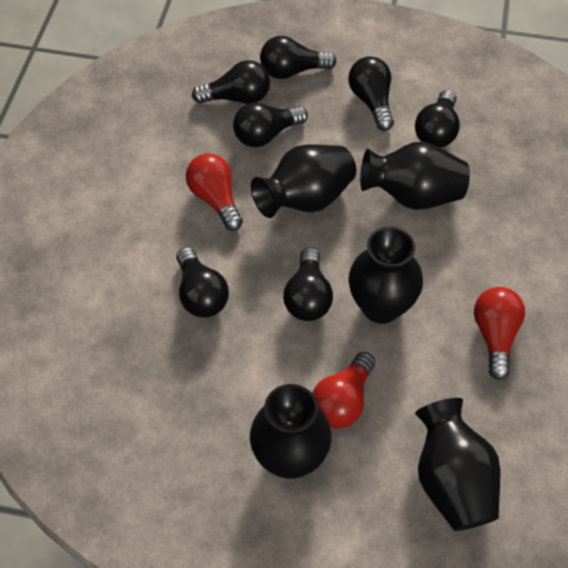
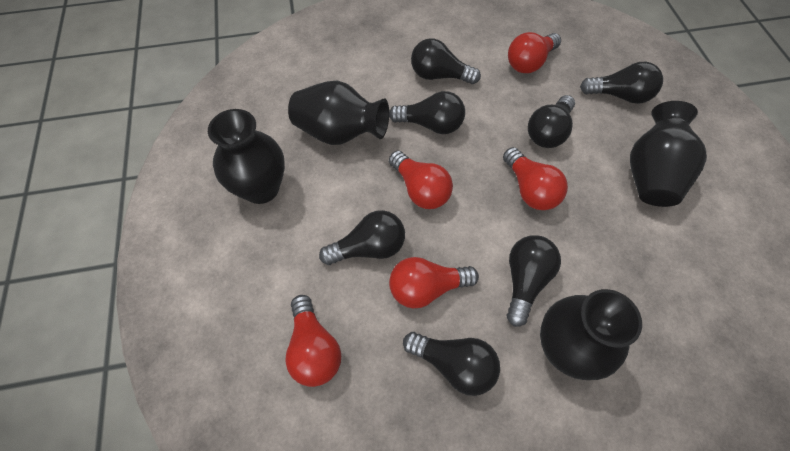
black vase: 5 -> 4
red light bulb: 3 -> 5

